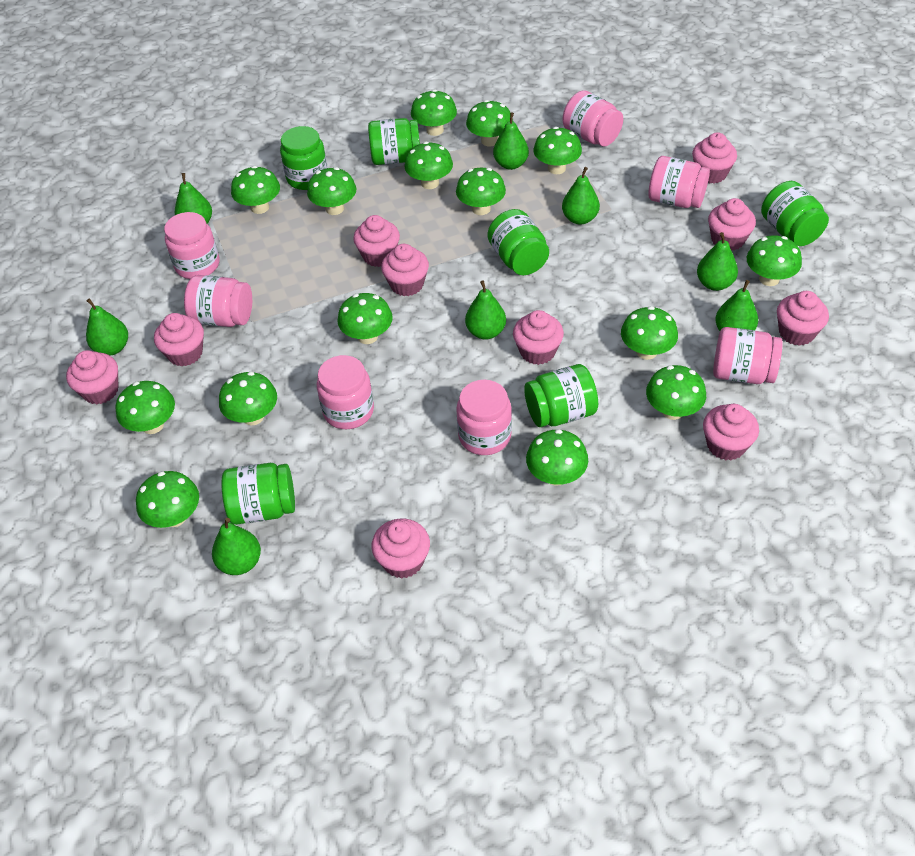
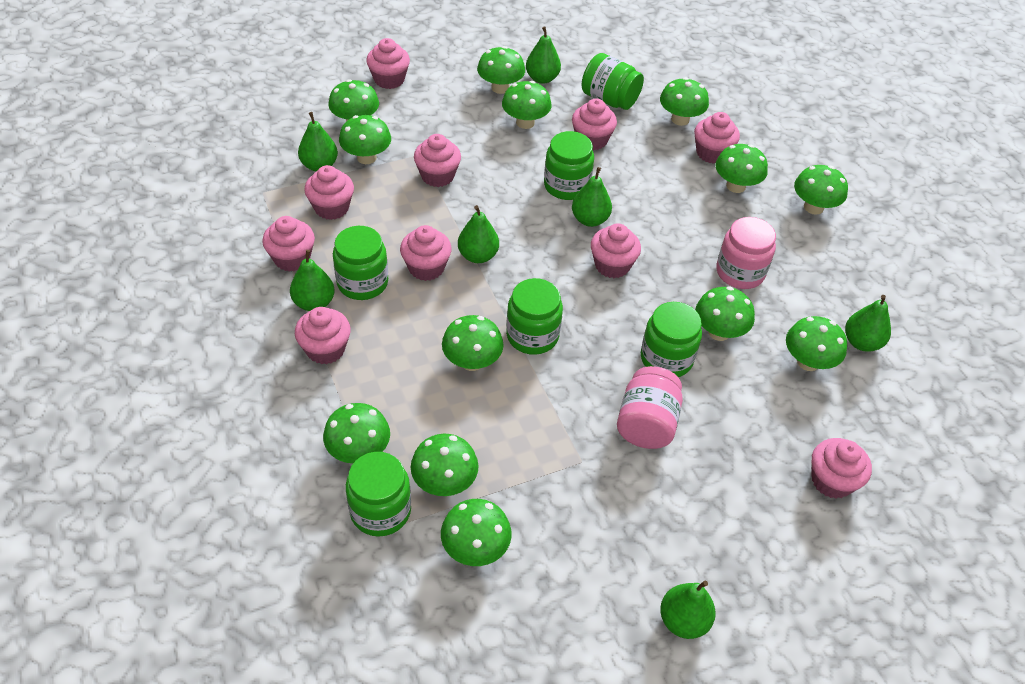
green mushroom: 15 -> 13
green pear: 8 -> 7
pink jar: 7 -> 2

